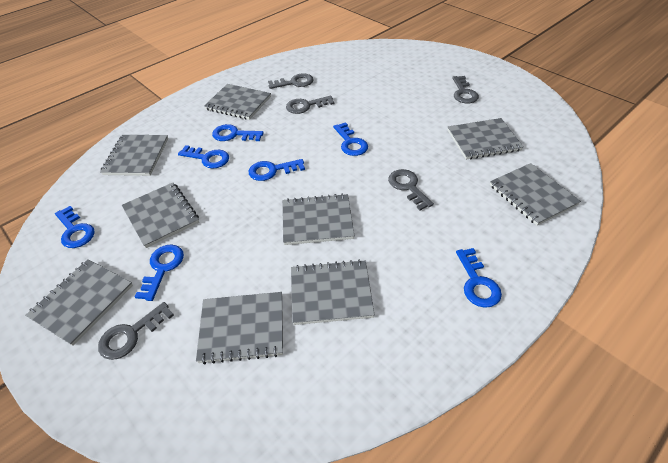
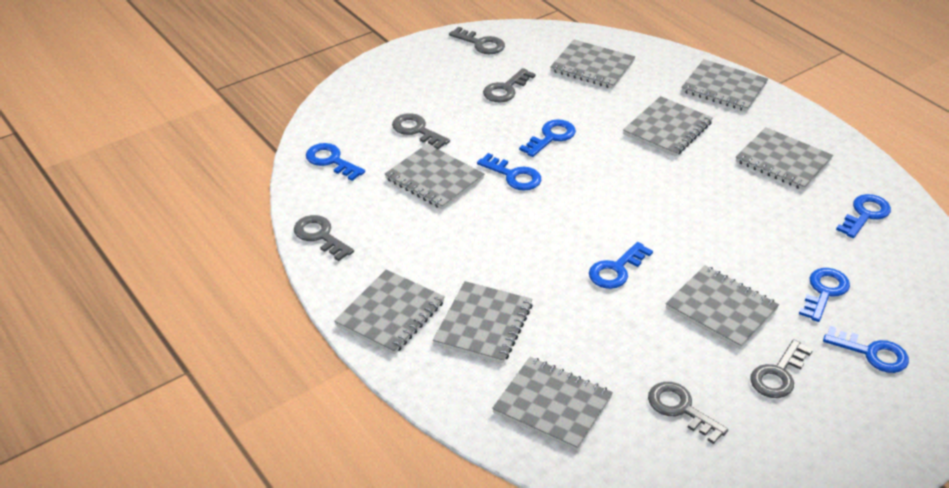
grey key: 5 -> 6

